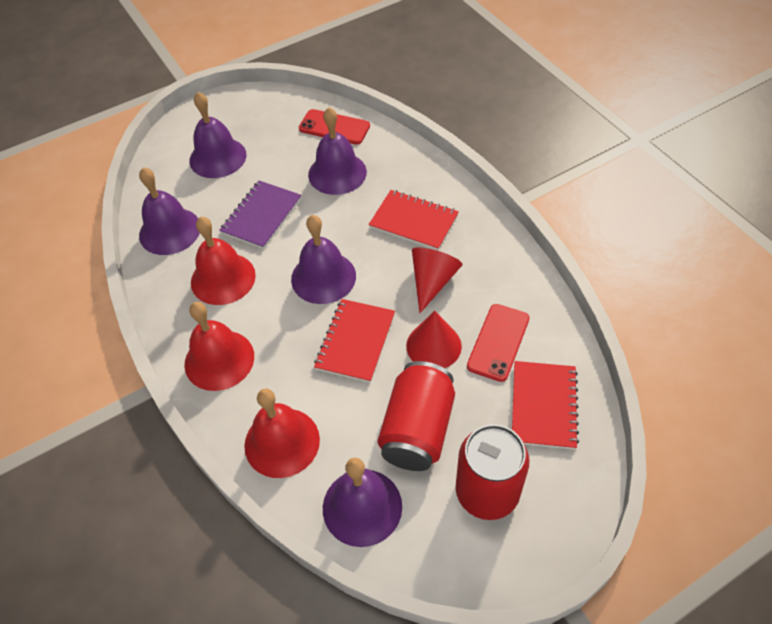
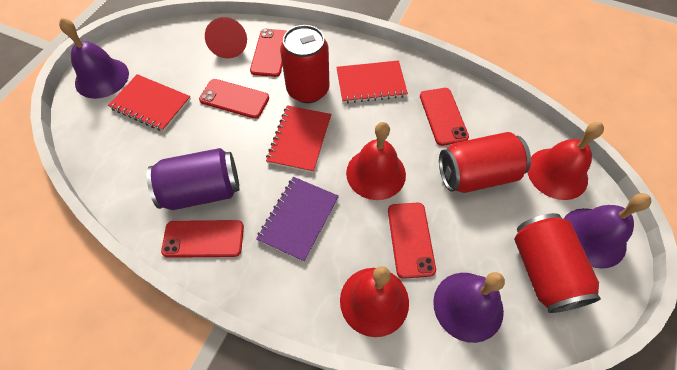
purple bell: 5 -> 3
purple can: 0 -> 1
red can: 2 -> 3
red cone: 2 -> 1
red phone: 2 -> 5

